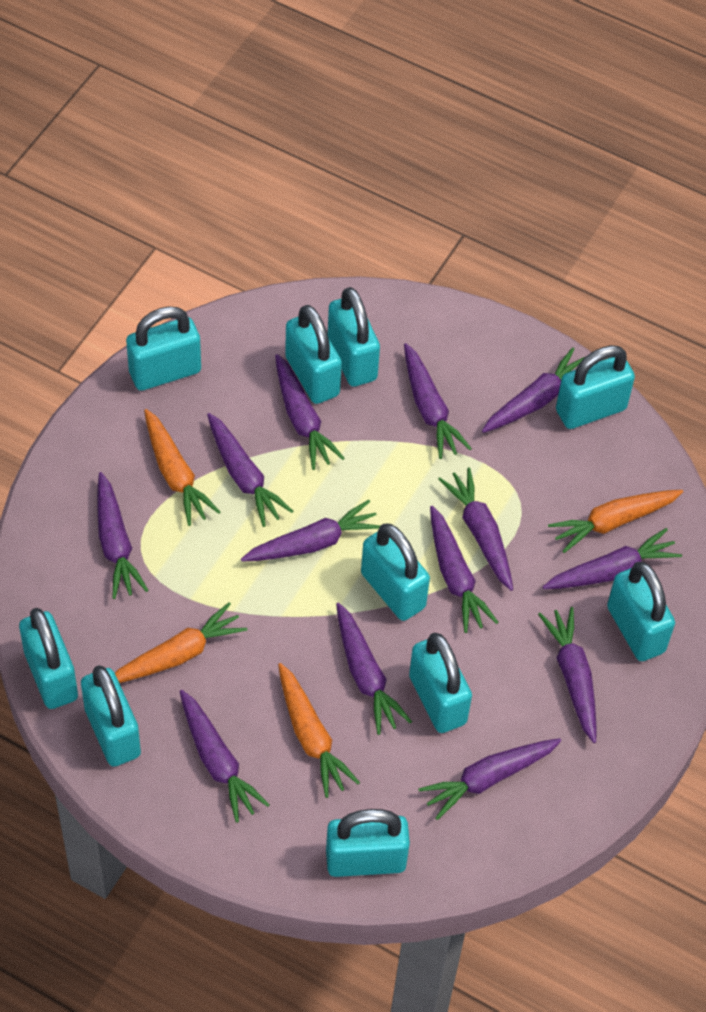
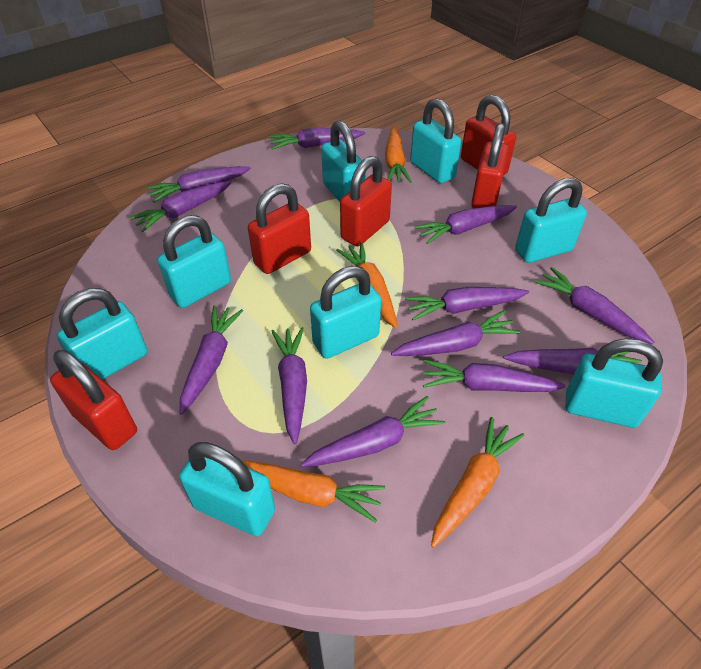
purple carrot: 13 -> 12
red padlock: 0 -> 5
turquoise padlock: 10 -> 8

